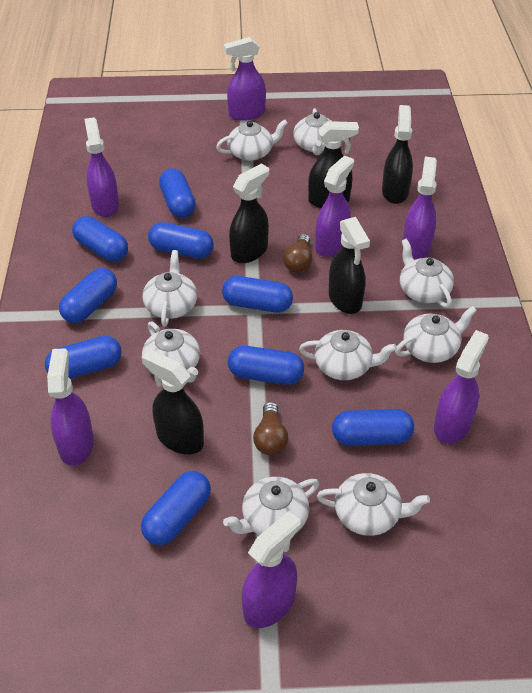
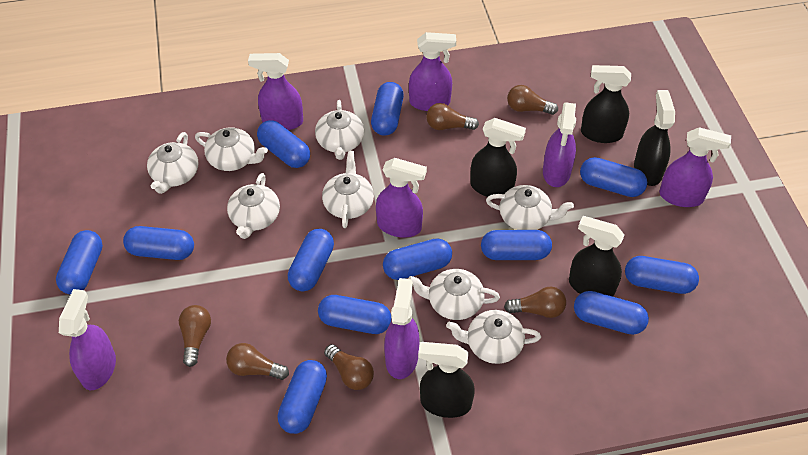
blue capsule: 9 -> 12
brown light bulb: 2 -> 6
white teapot: 9 -> 8

